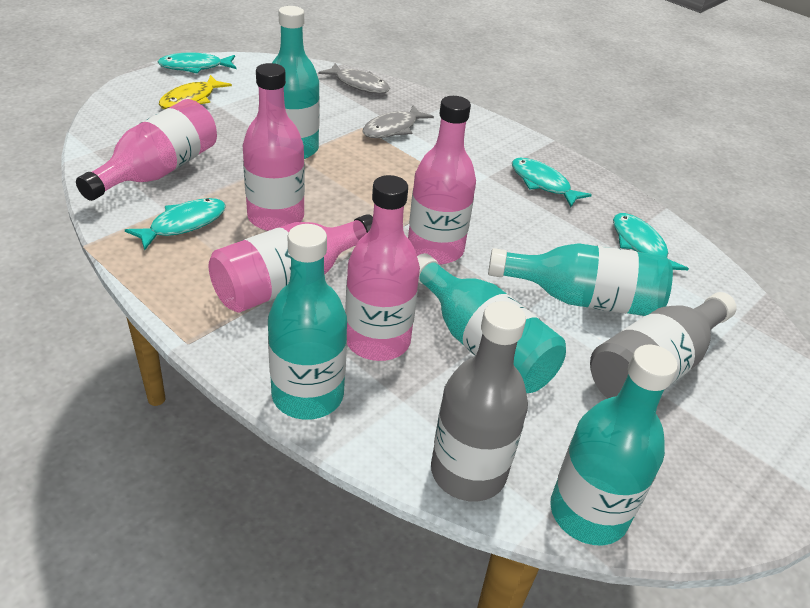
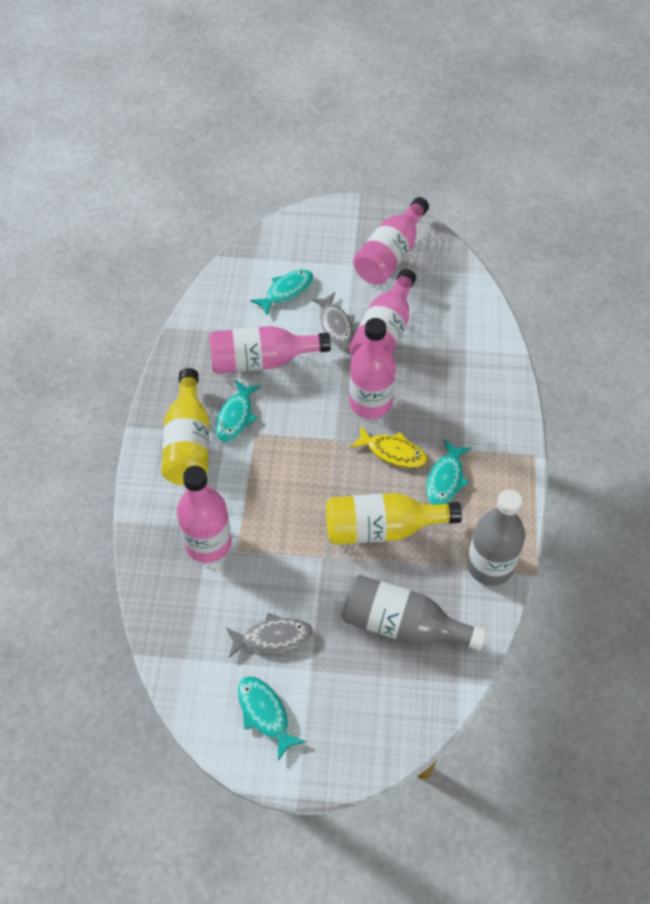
turquoise bottle: 5 -> 0
yellow bottle: 0 -> 2

